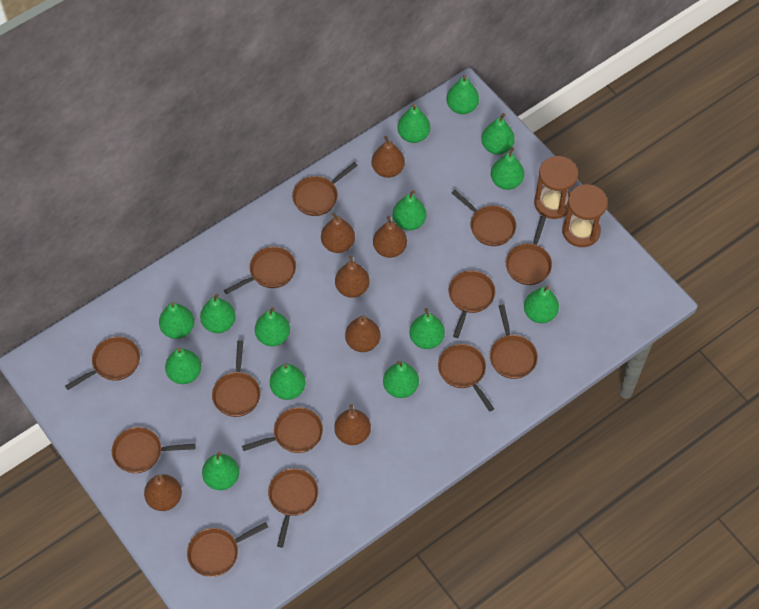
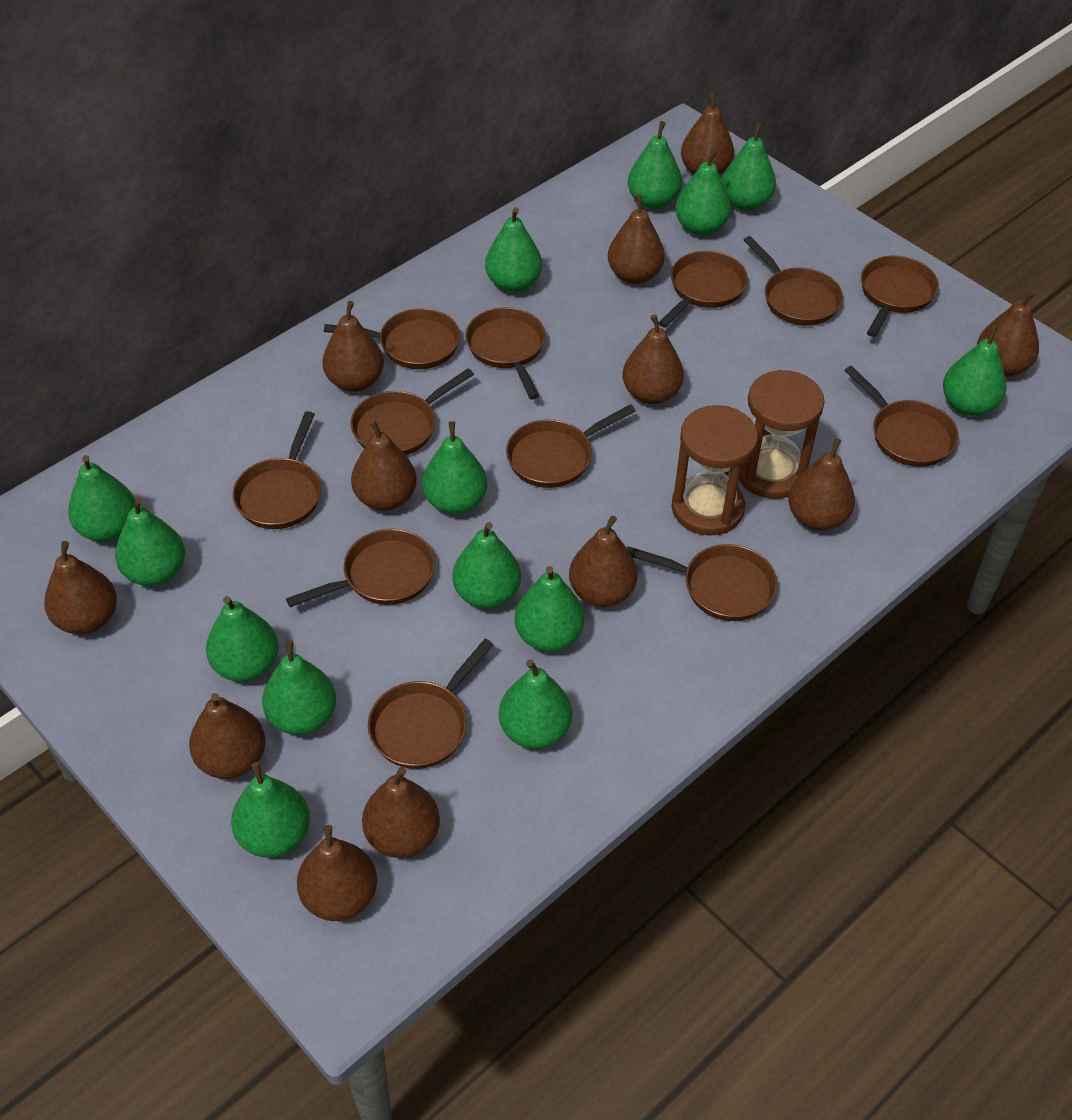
brown pan: 13 -> 12
brown pear: 7 -> 12

